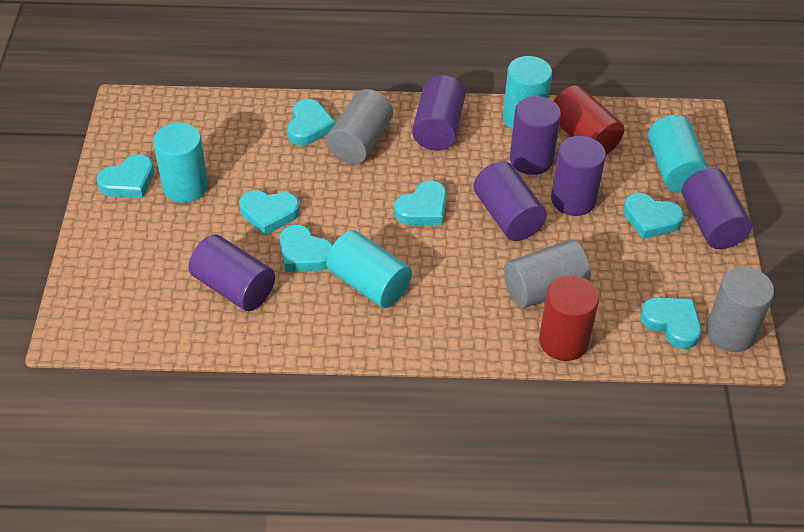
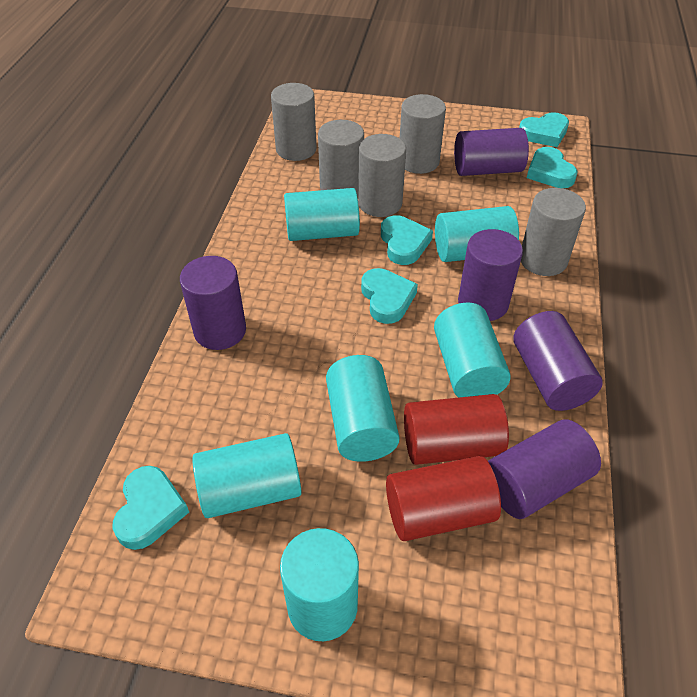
grey cylinder: 3 -> 5
purple cylinder: 6 -> 5
turquoise cylinder: 4 -> 6
turquoise heart: 7 -> 5

